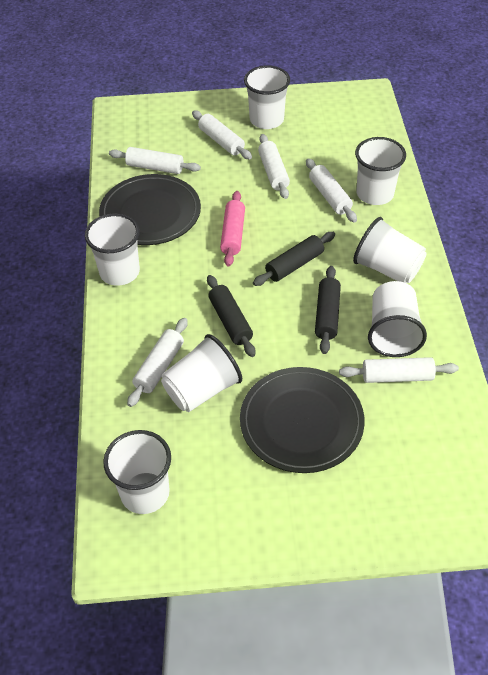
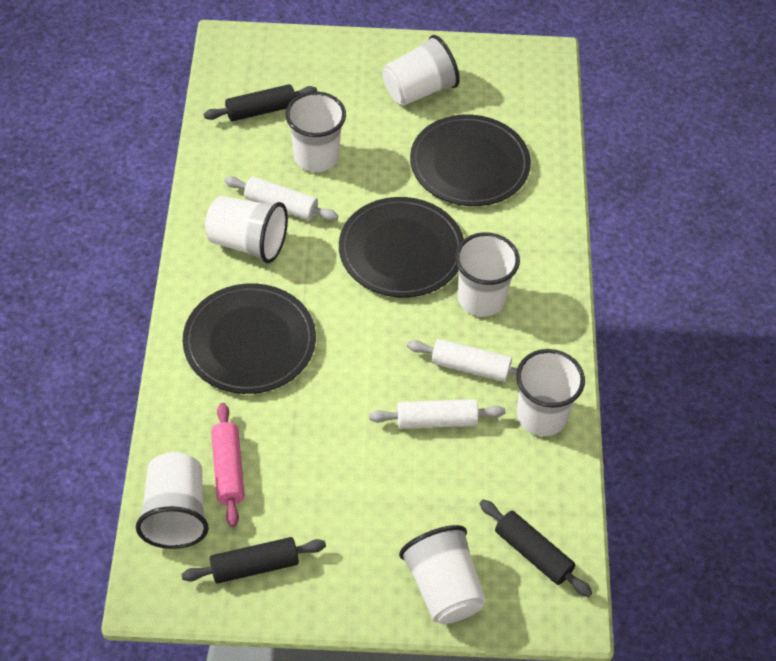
black plate: 2 -> 3
white rolling pin: 6 -> 3

